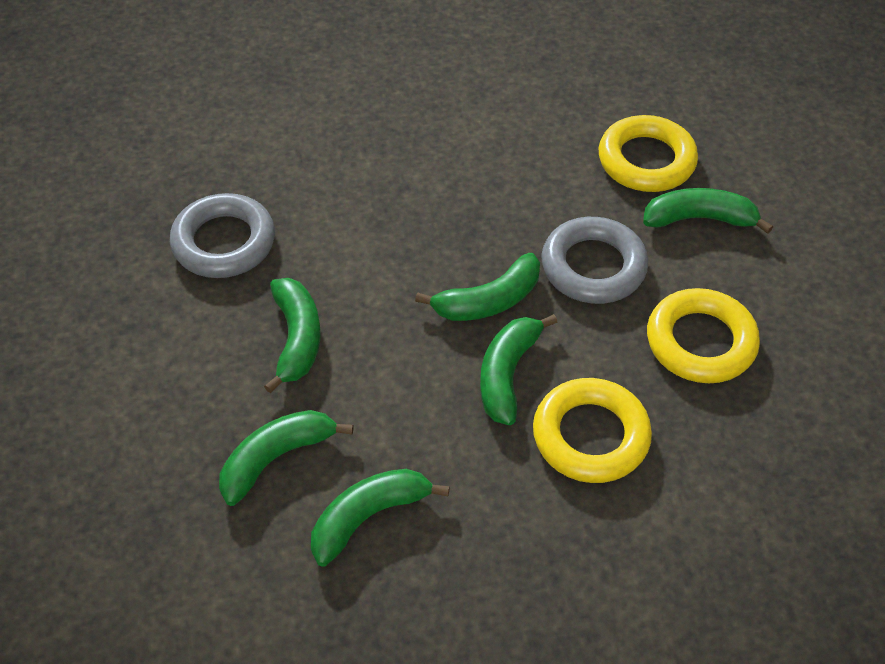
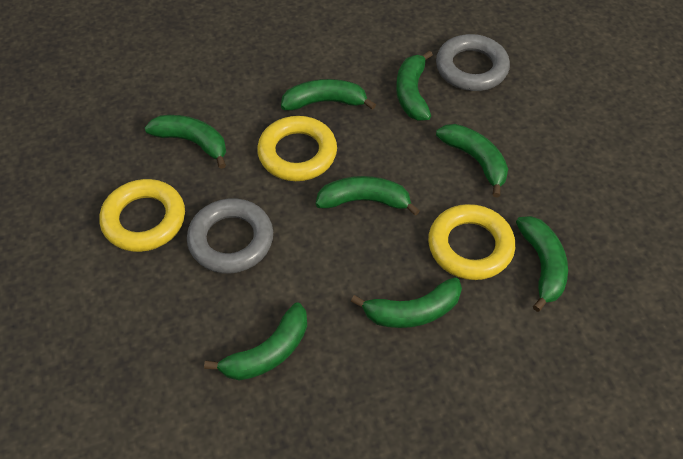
green banana: 6 -> 8

